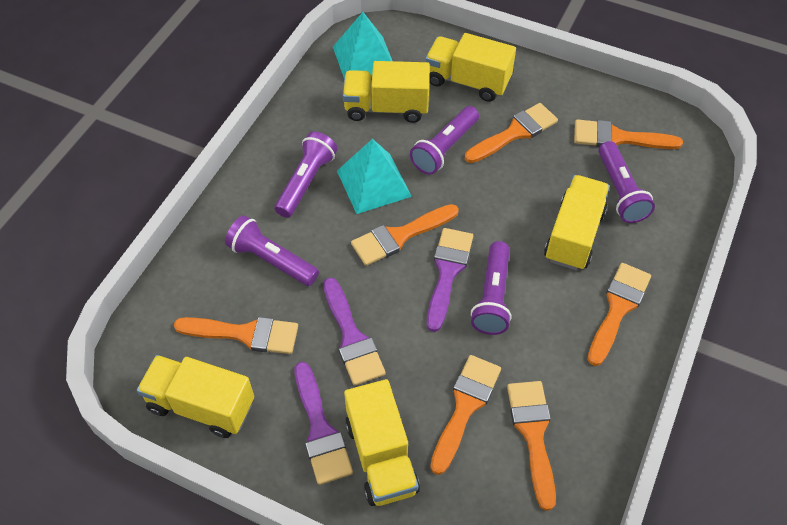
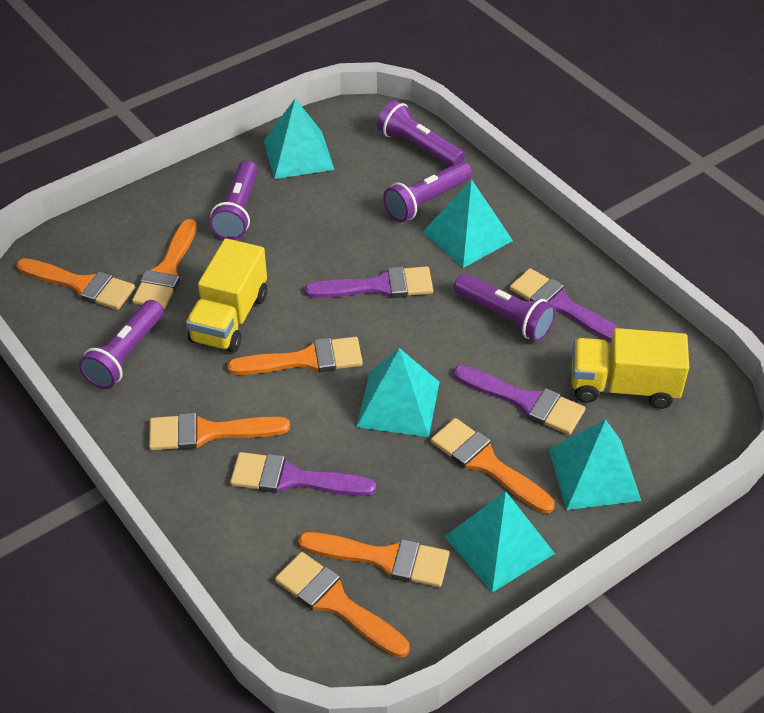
purple brush: 3 -> 4
turquoise pyramid: 2 -> 5
yellow truck: 5 -> 2

